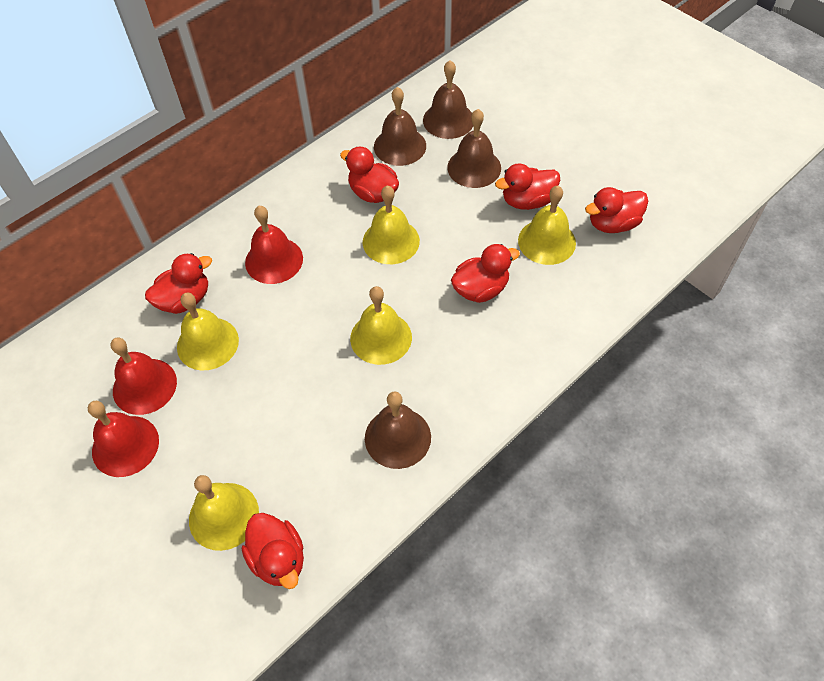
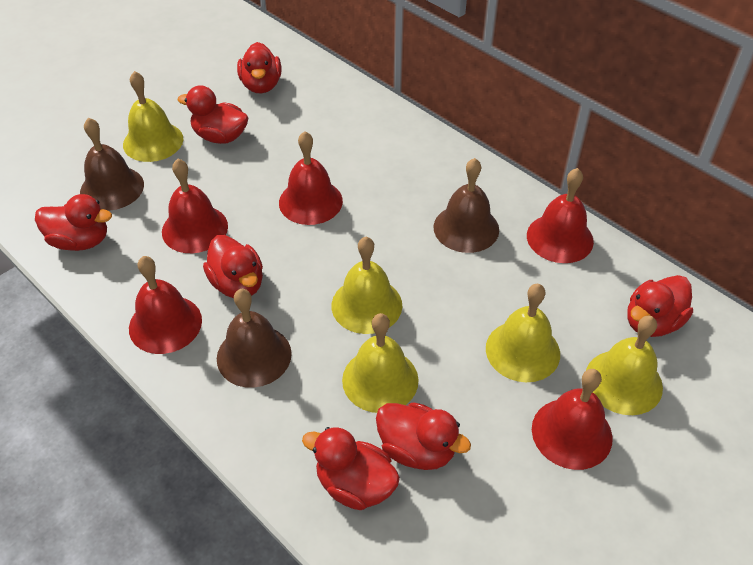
brown bell: 4 -> 3
red bell: 3 -> 5
red duck: 6 -> 7

